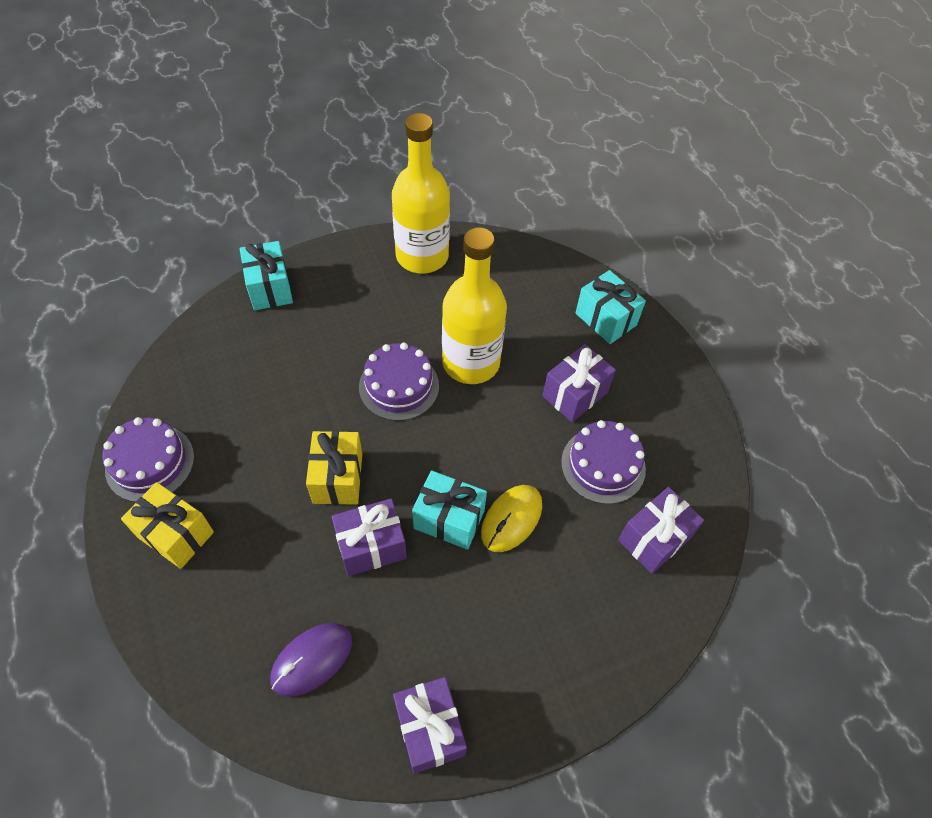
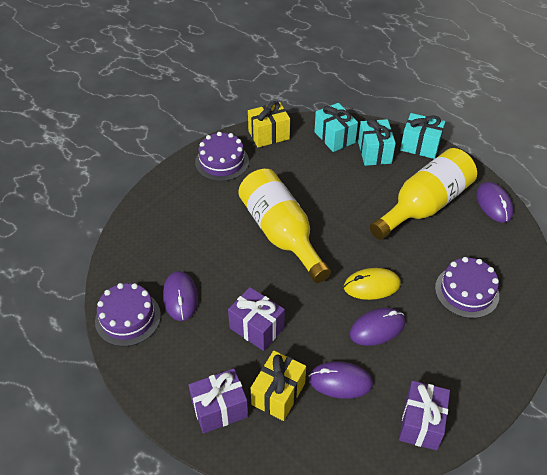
purple gift: 4 -> 3
purple mouse: 1 -> 4

